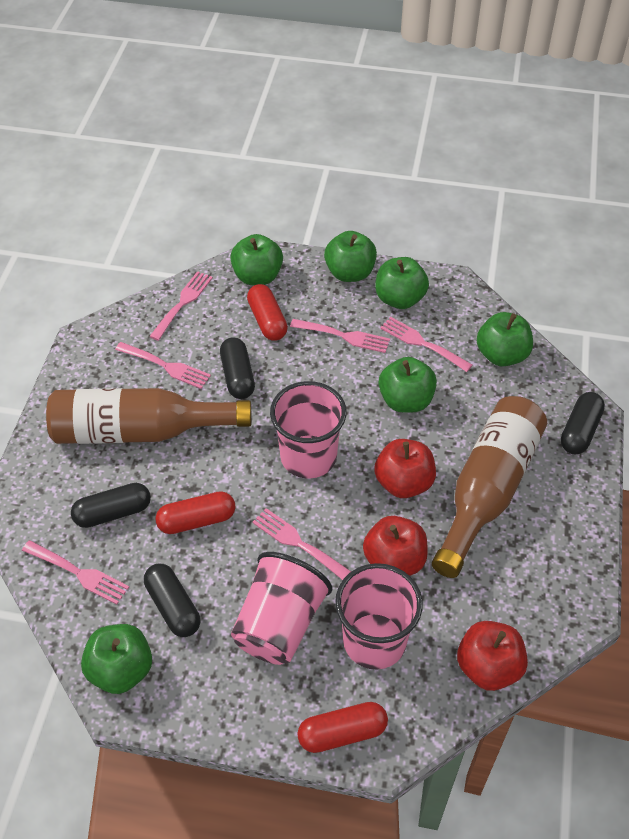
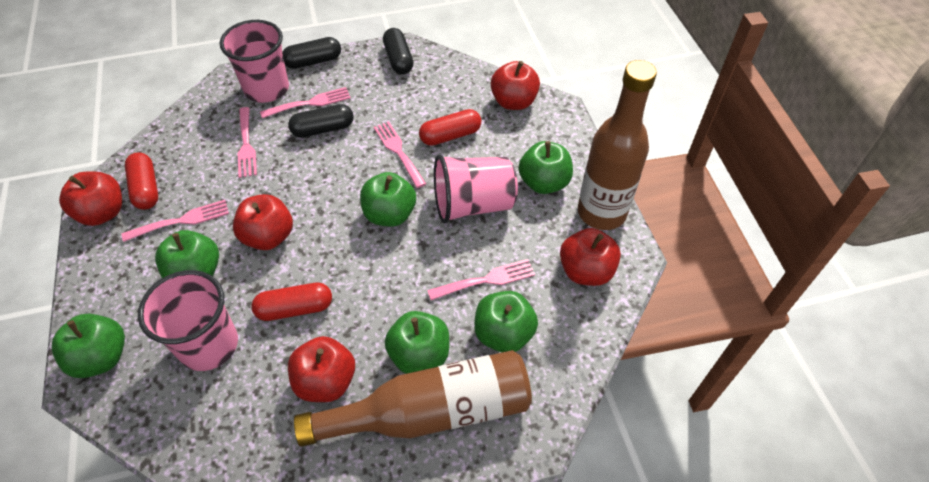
black capsule: 4 -> 3
pink fork: 6 -> 5
red apple: 3 -> 5

